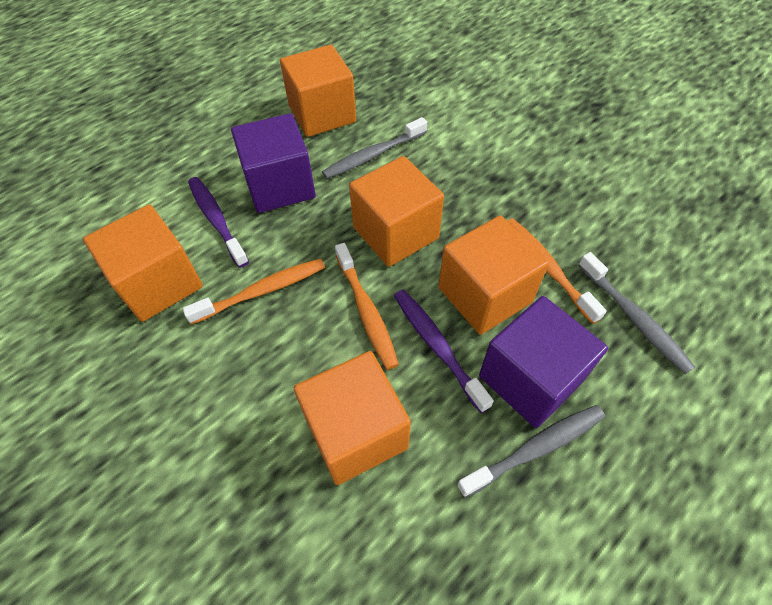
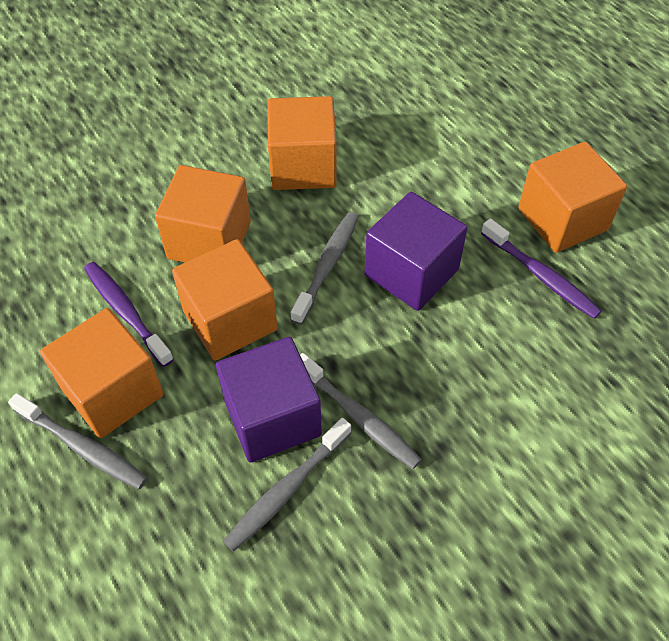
grey toothbrush: 3 -> 4
orange toothbrush: 3 -> 0

